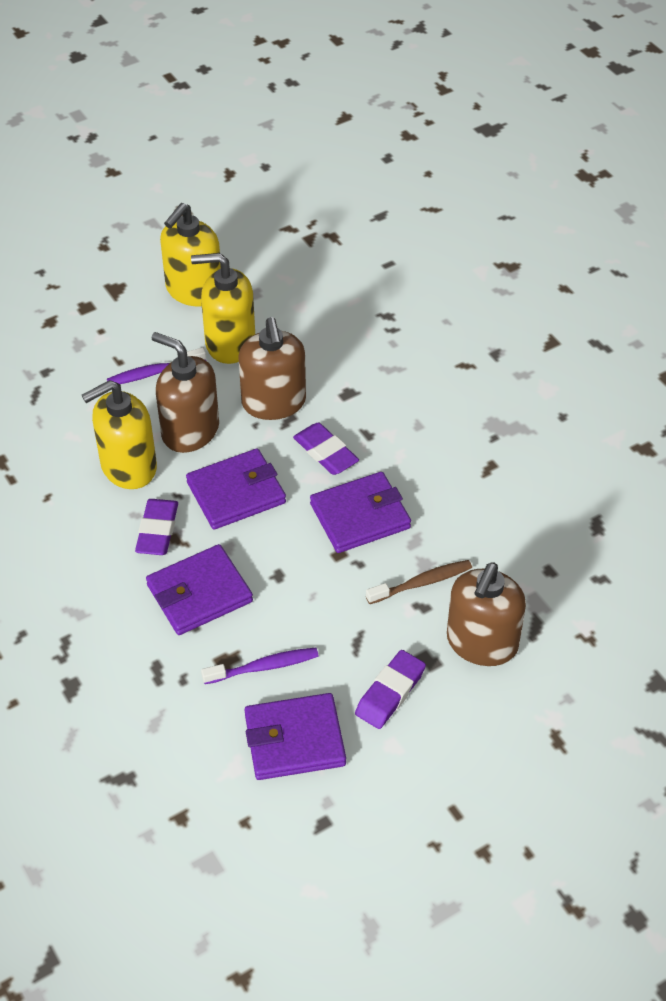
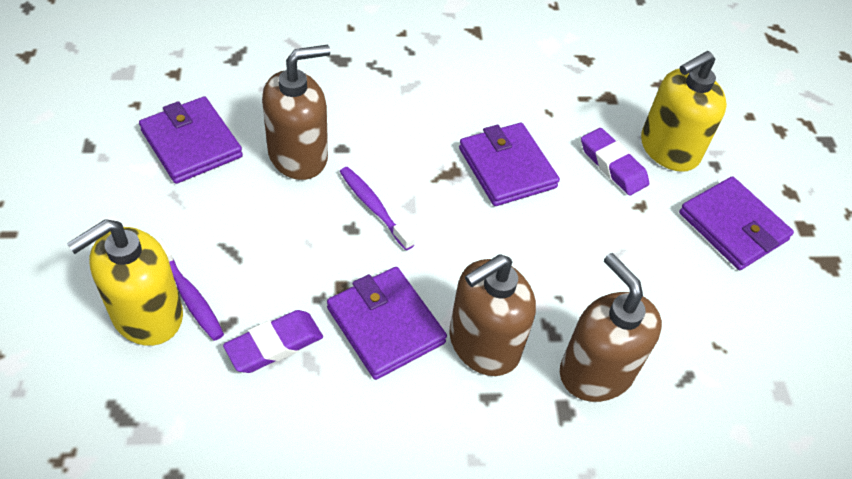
brown toothbrush: 1 -> 0
purple eraser: 3 -> 2
yellow soap dispenser: 3 -> 2

